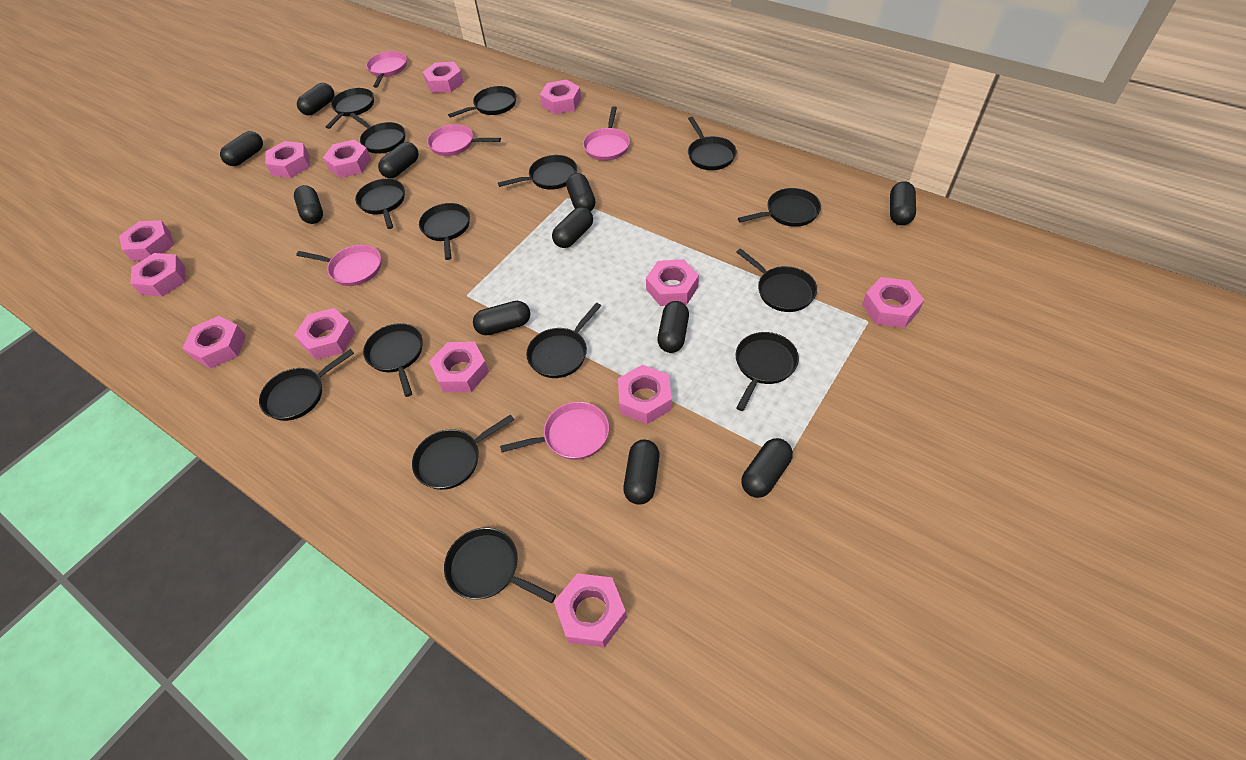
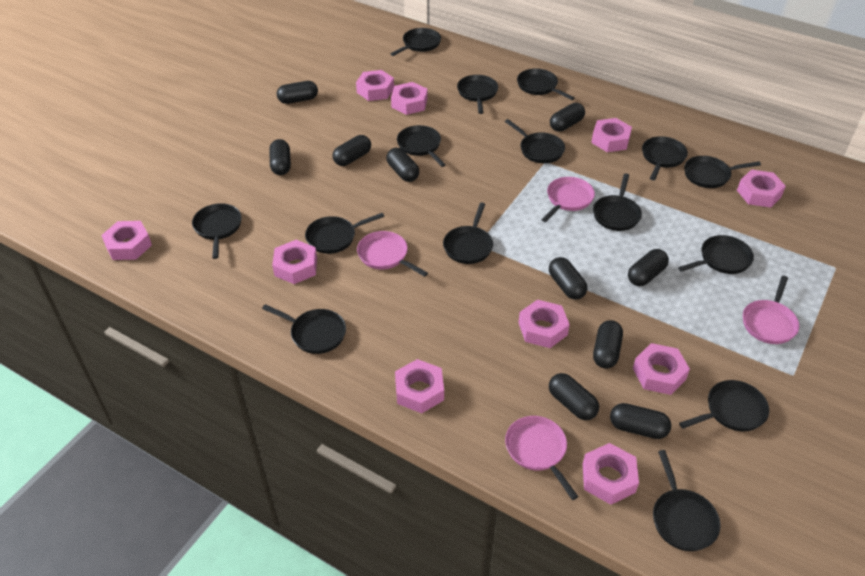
black capsule: 11 -> 10
pink nut: 13 -> 10
pink pan: 5 -> 4

